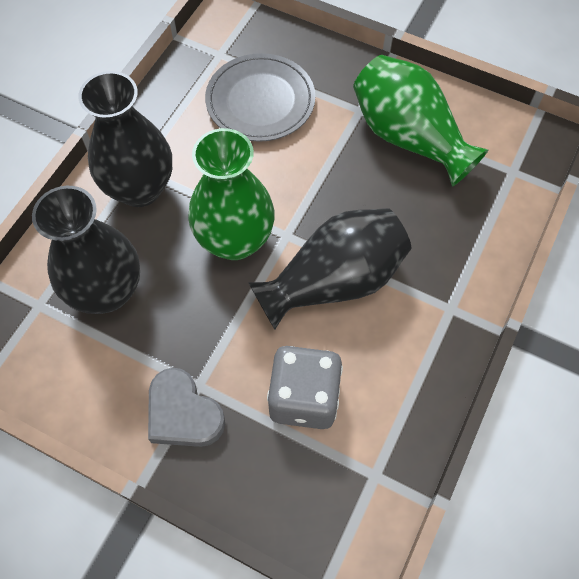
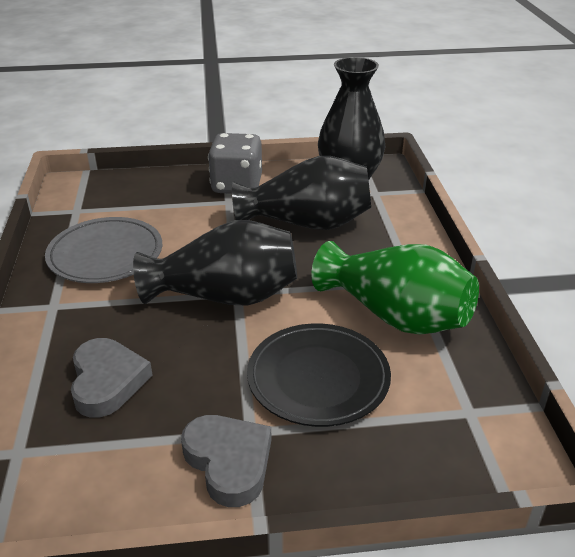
black plate: 0 -> 1
green vase: 2 -> 1
grey heart: 1 -> 2

